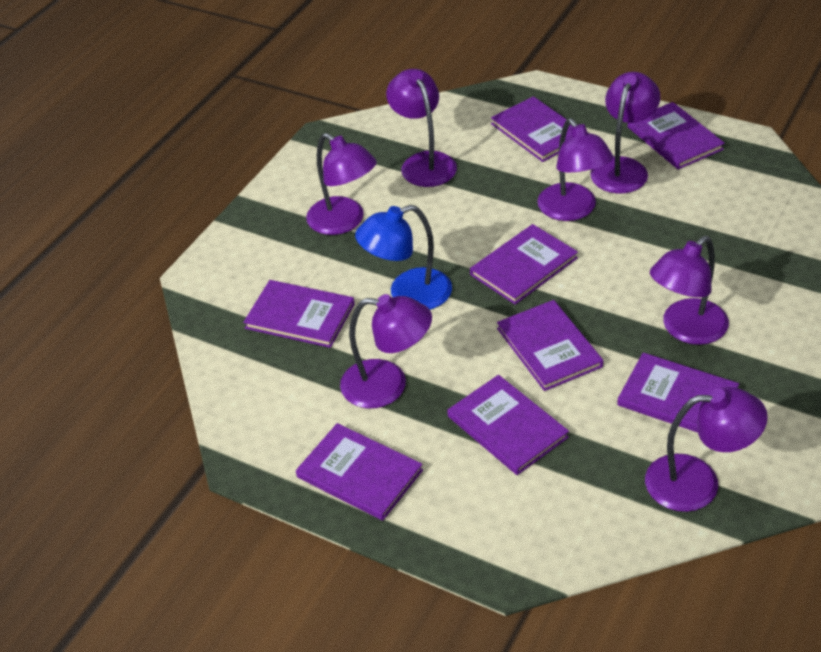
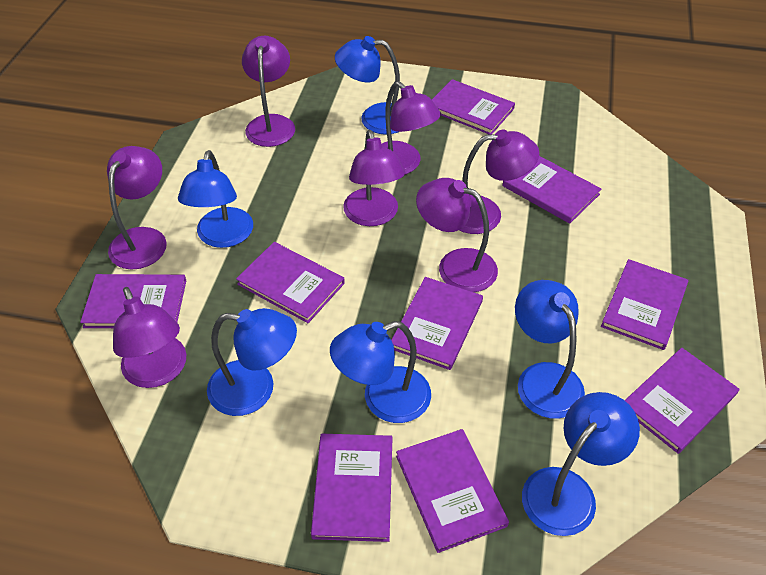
blue lamp: 1 -> 6
purple book: 8 -> 9

